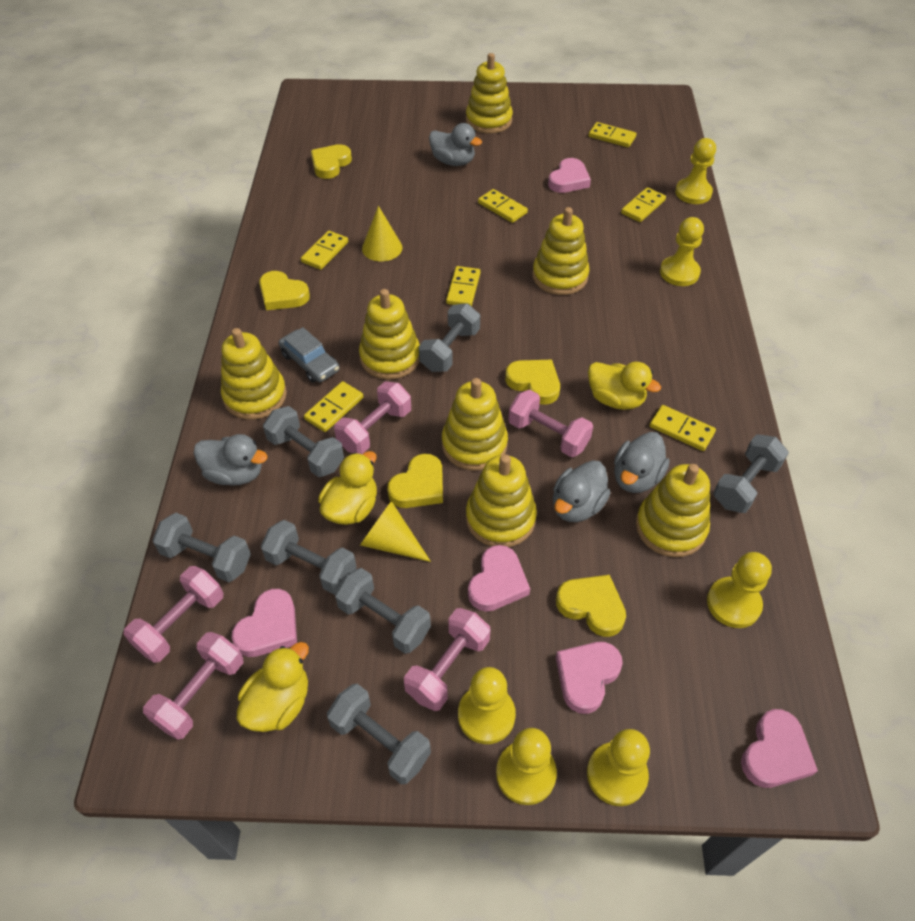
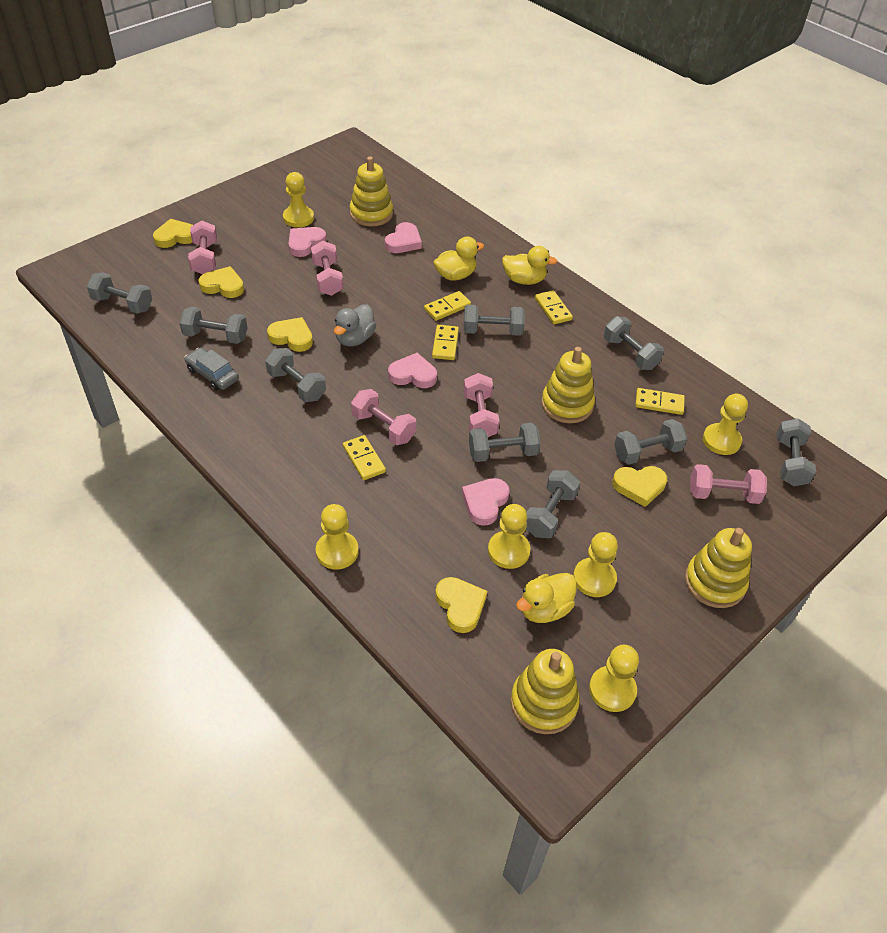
grey duck: 4 -> 1
grey dumbbell: 7 -> 9
pink heart: 5 -> 4
yellow cone: 2 -> 0
yellow domino: 7 -> 5
yellow stacking toy: 7 -> 4

